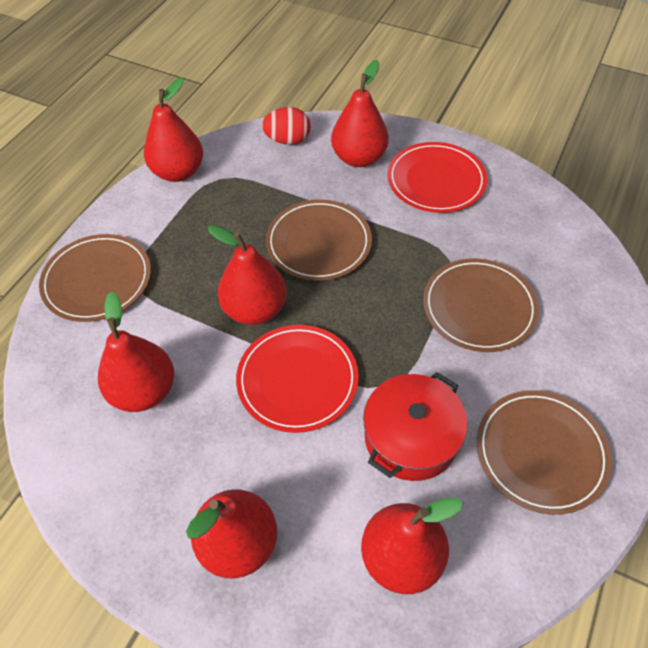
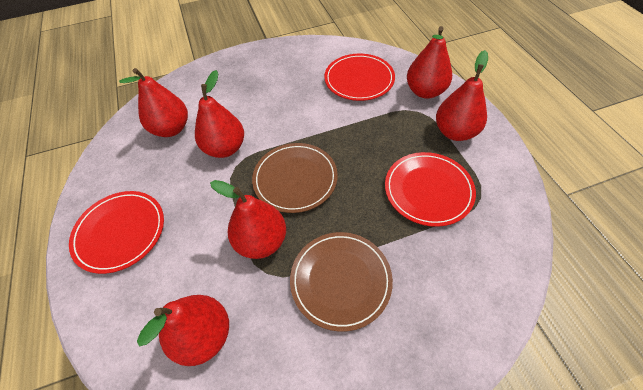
brown plate: 4 -> 2
red egg: 1 -> 0
red plate: 2 -> 3
red pot: 1 -> 0

